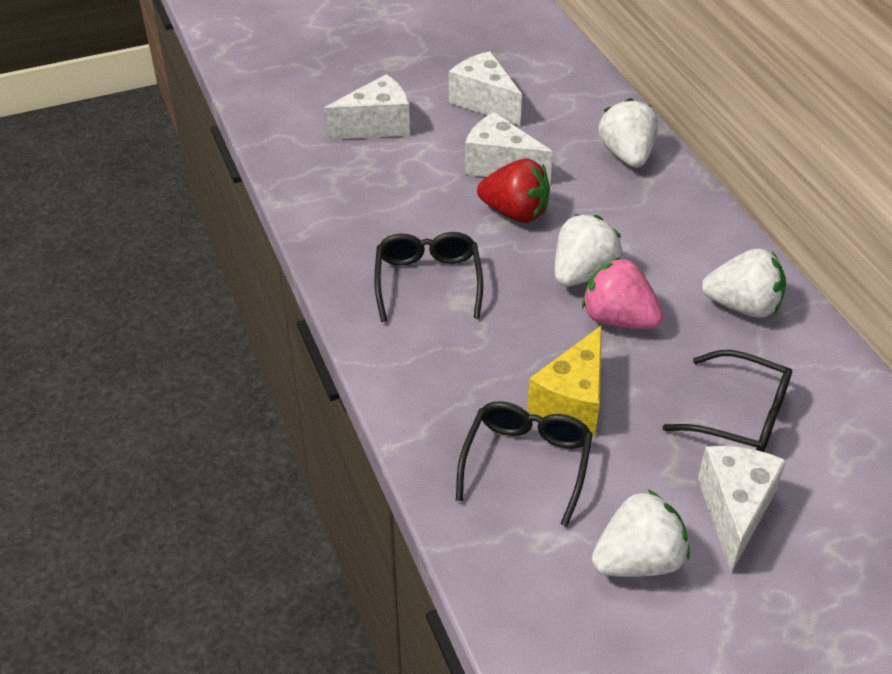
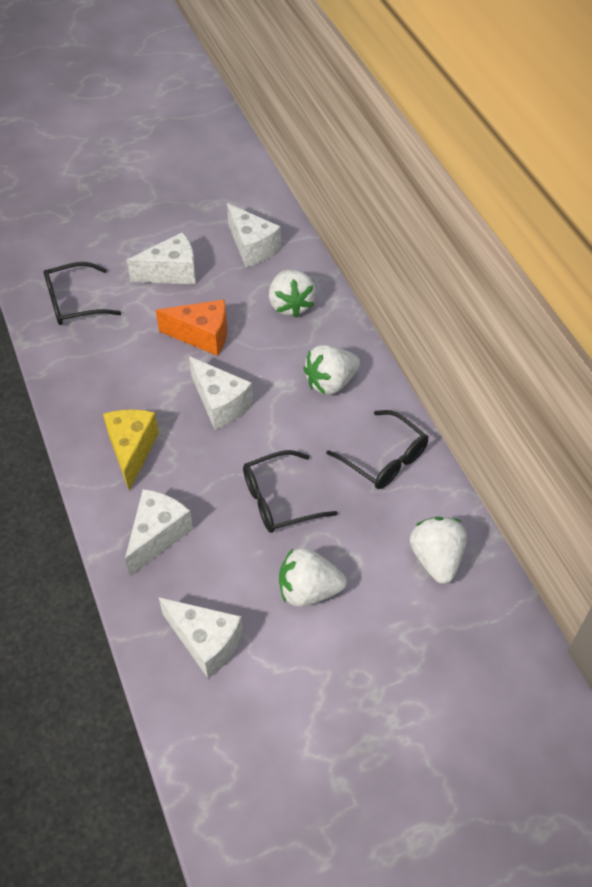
orange cheese: 0 -> 1
pink strawberry: 1 -> 0
red strawberry: 1 -> 0
white cheese: 4 -> 5

